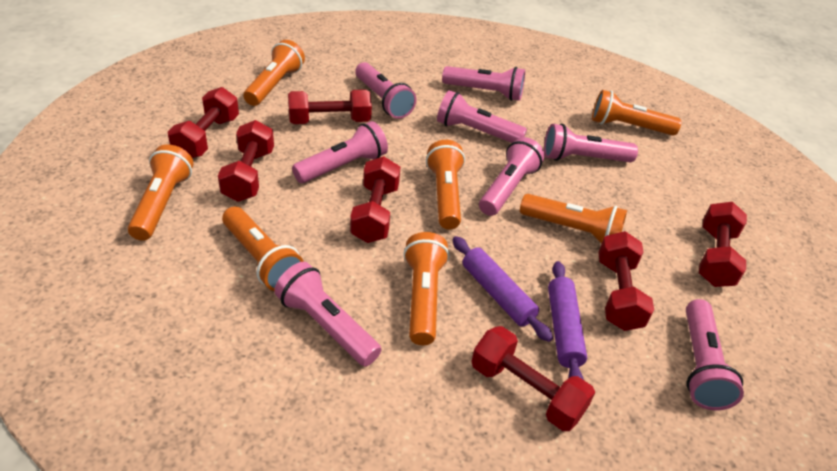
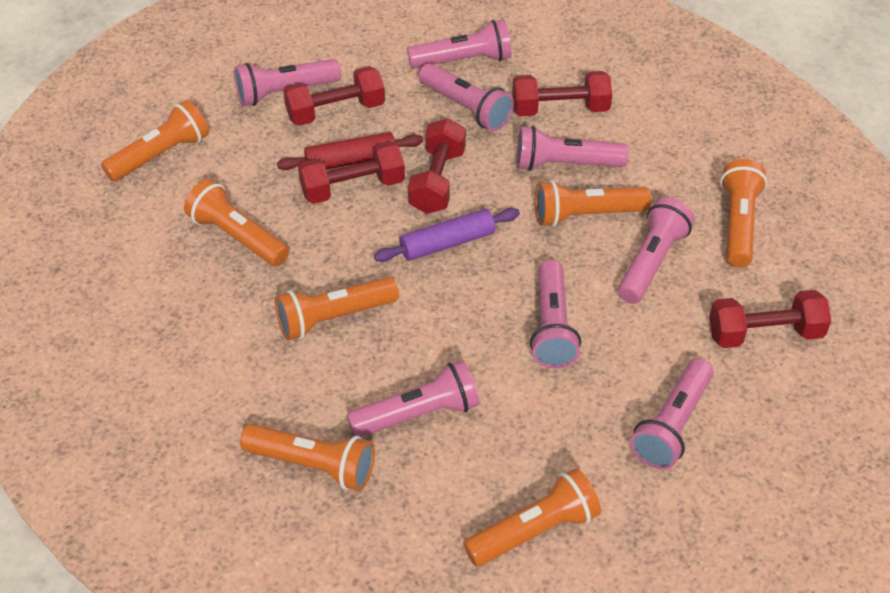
purple rolling pin: 2 -> 1
red dumbbell: 7 -> 5
red rolling pin: 0 -> 1

